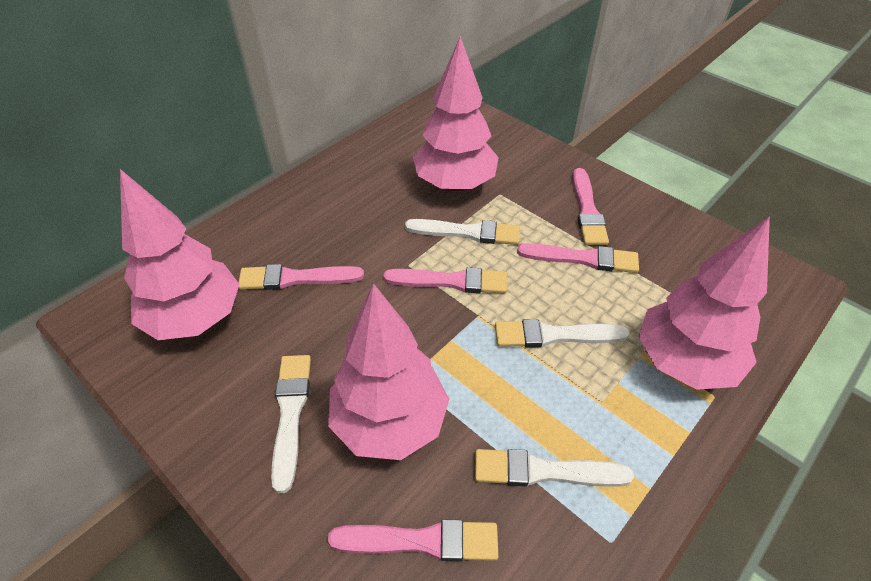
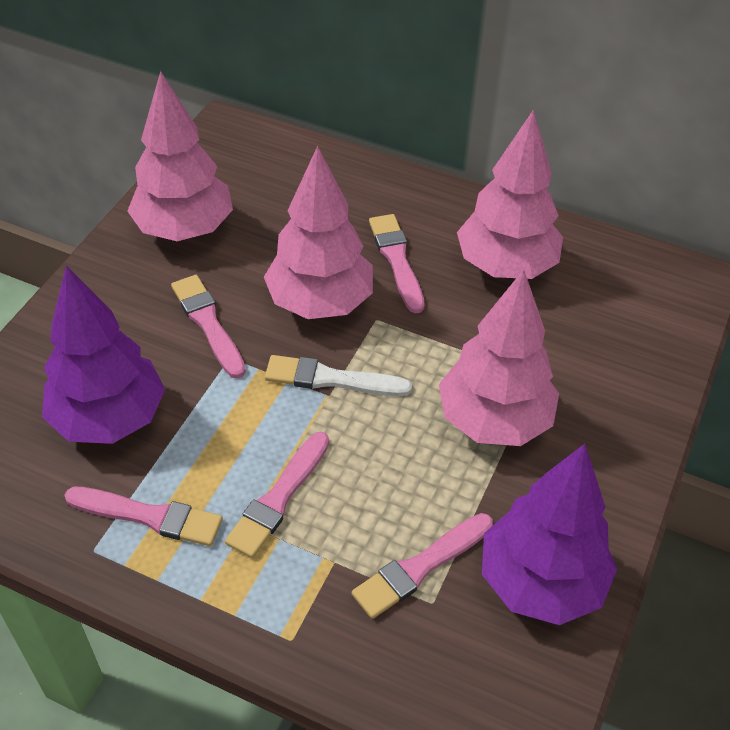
purple tree: 0 -> 2
white brush: 4 -> 1

